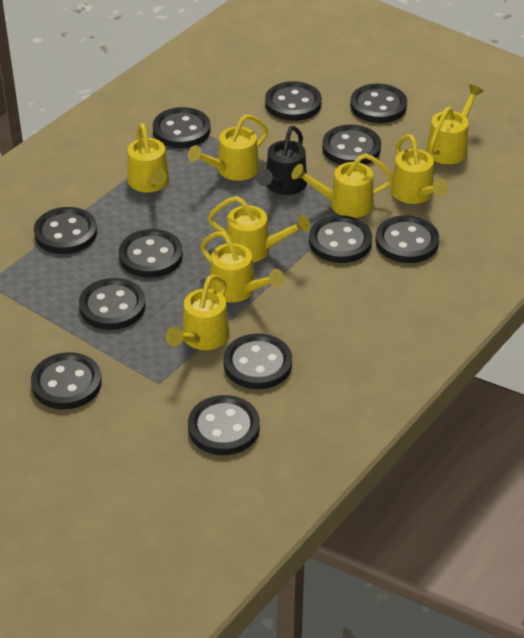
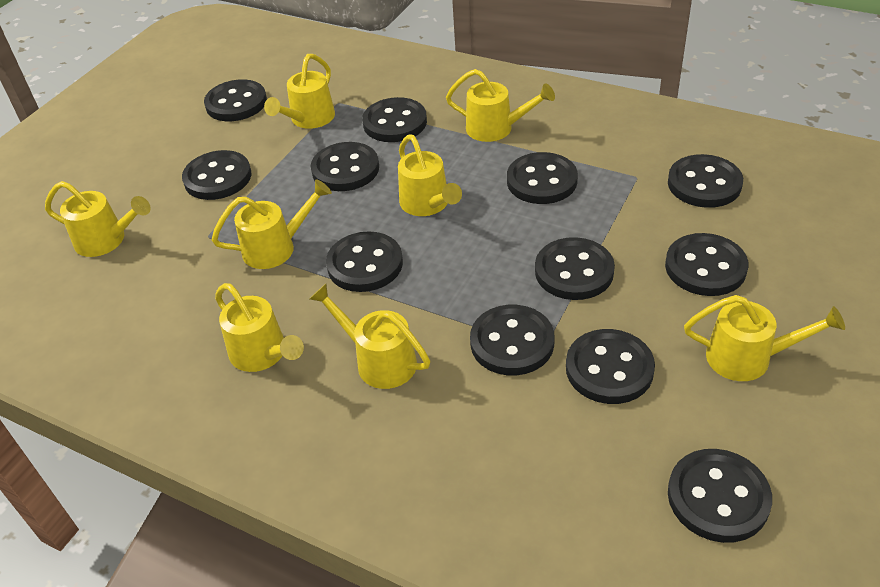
black watering can: 1 -> 0

